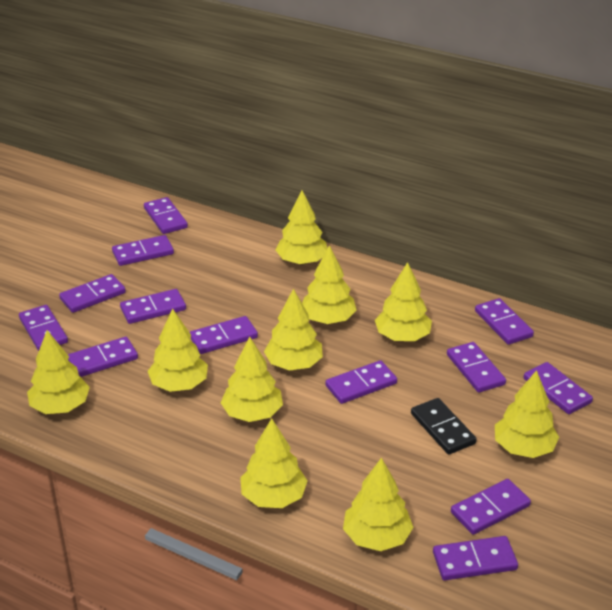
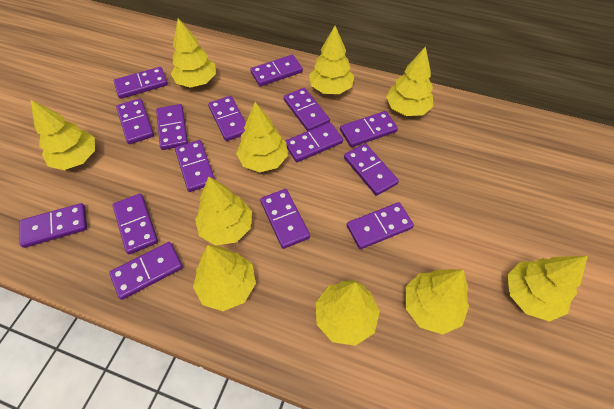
black domino: 1 -> 0
purple domino: 13 -> 15

